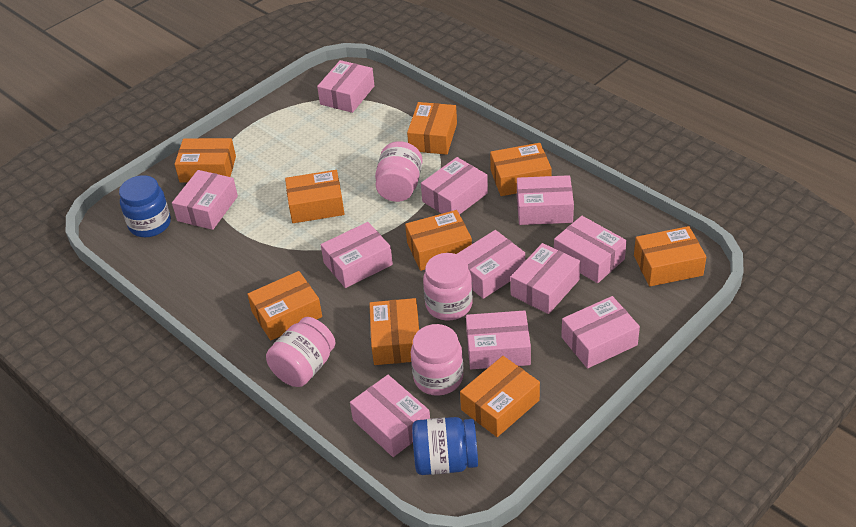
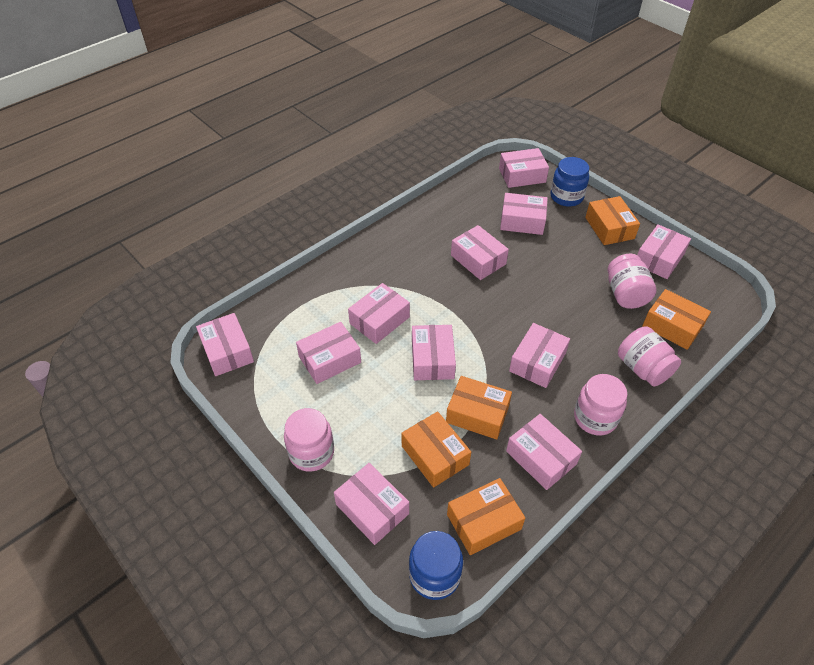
orange box: 9 -> 5

